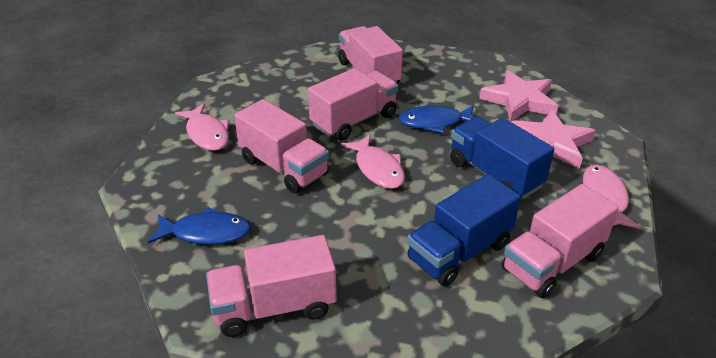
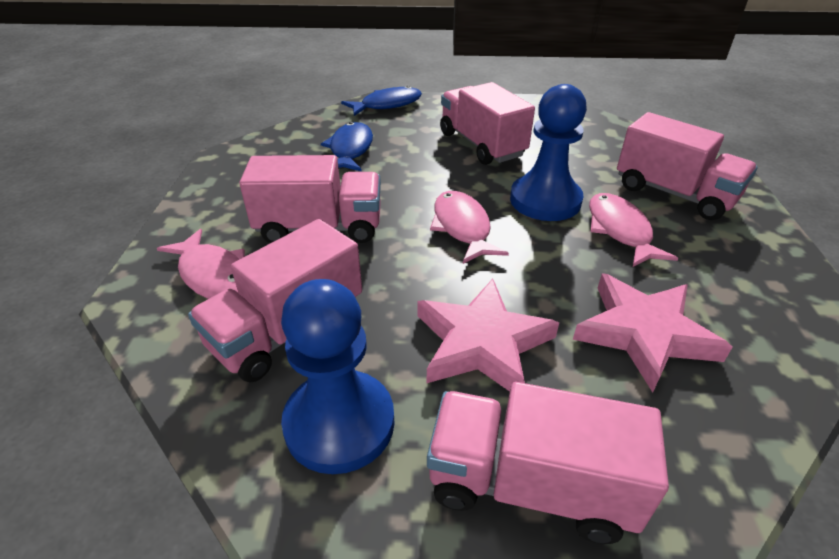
blue pawn: 0 -> 2
blue truck: 2 -> 0

